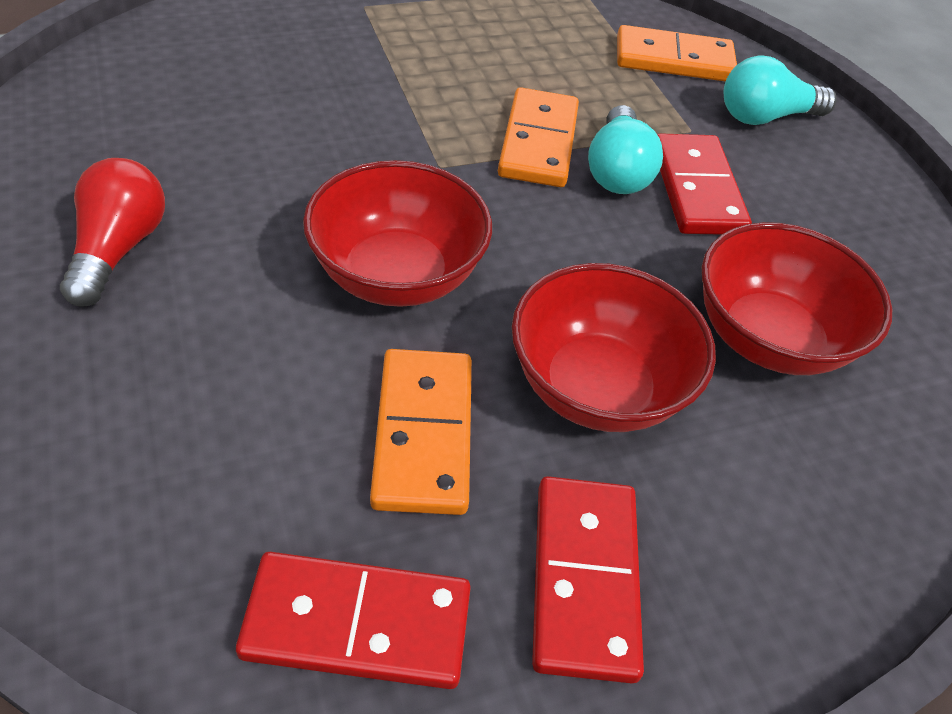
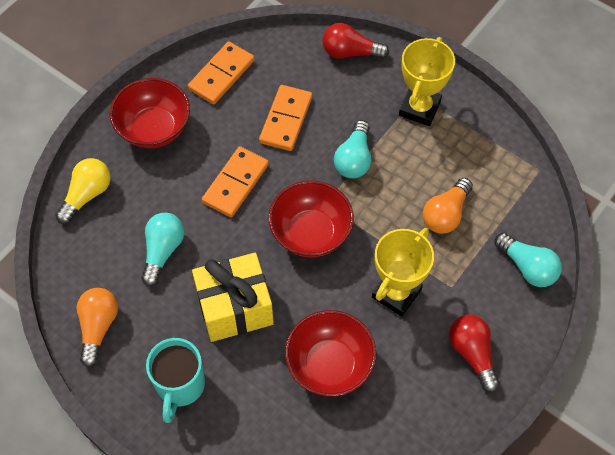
orange light bulb: 0 -> 2
red domino: 3 -> 0
red light bulb: 1 -> 2
turquoise light bulb: 2 -> 3
turquoise mug: 0 -> 1
yellow gift: 0 -> 1
yellow light bulb: 0 -> 1
yellow trophy: 0 -> 2

